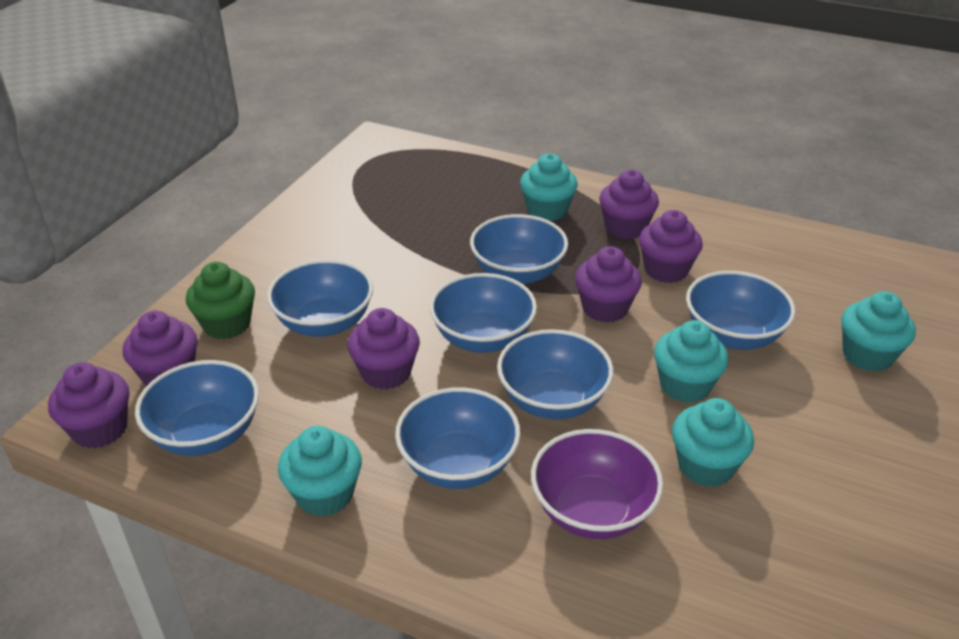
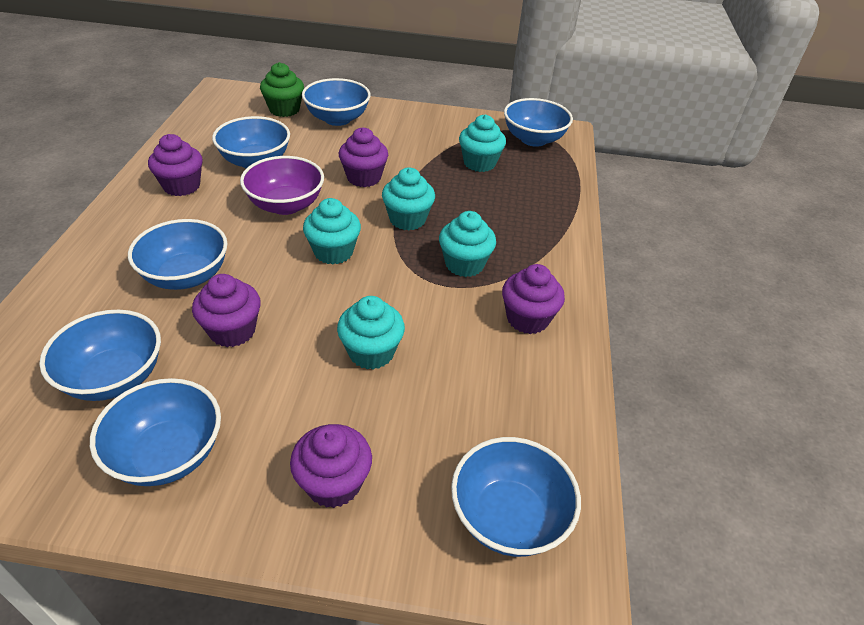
purple cupcake: 6 -> 5

